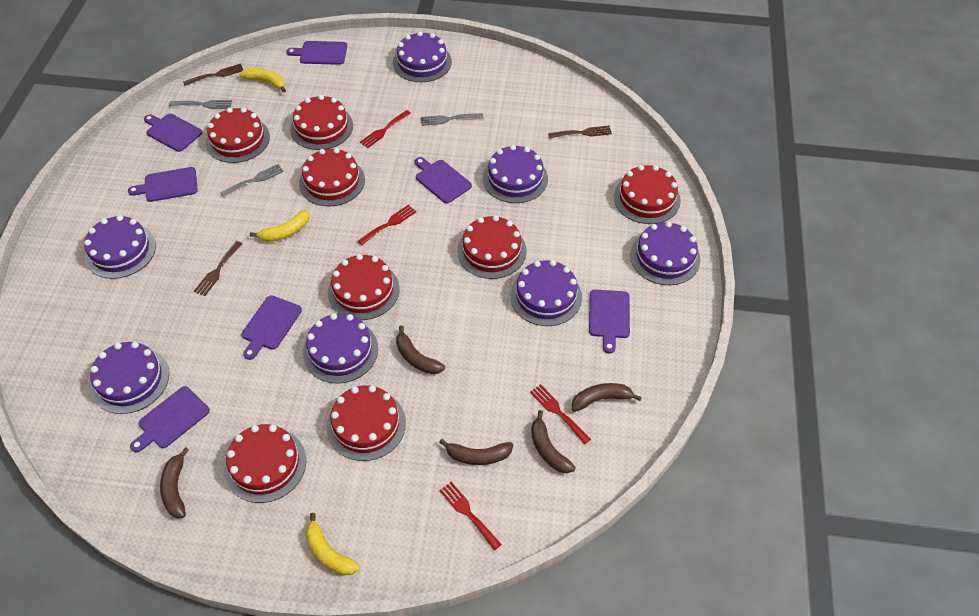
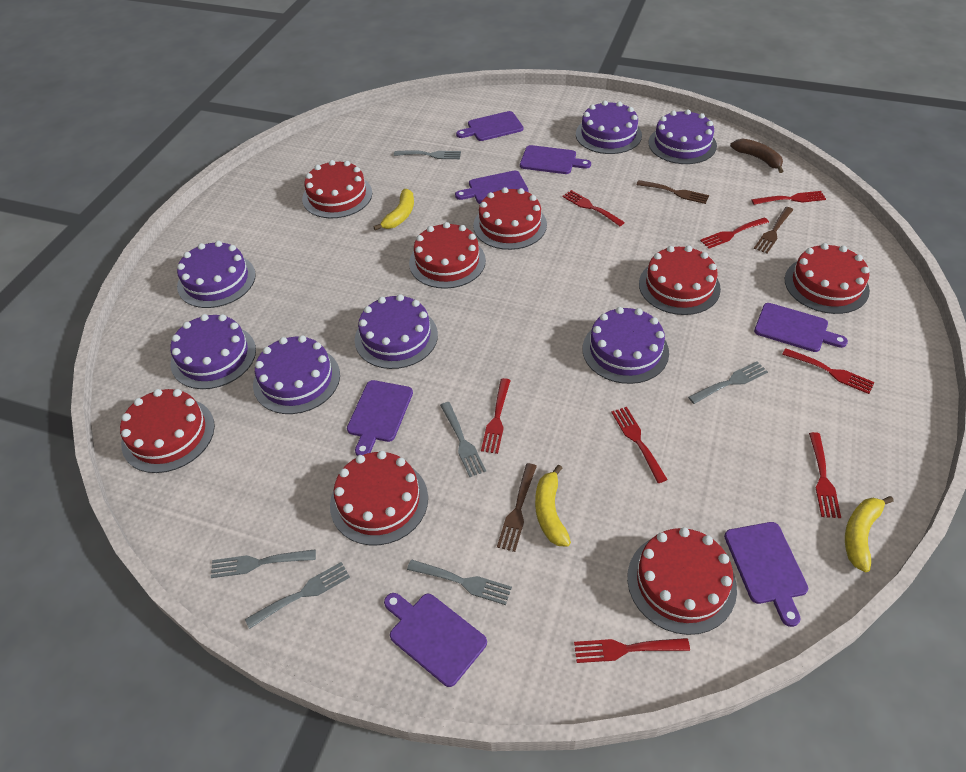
brown banana: 5 -> 1
grey fork: 3 -> 6
red fork: 4 -> 8

